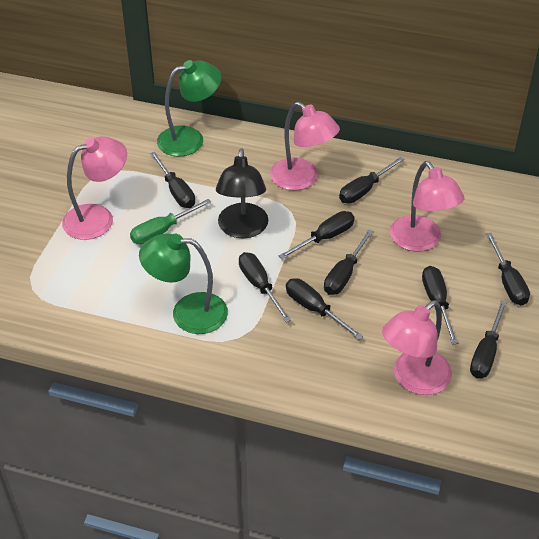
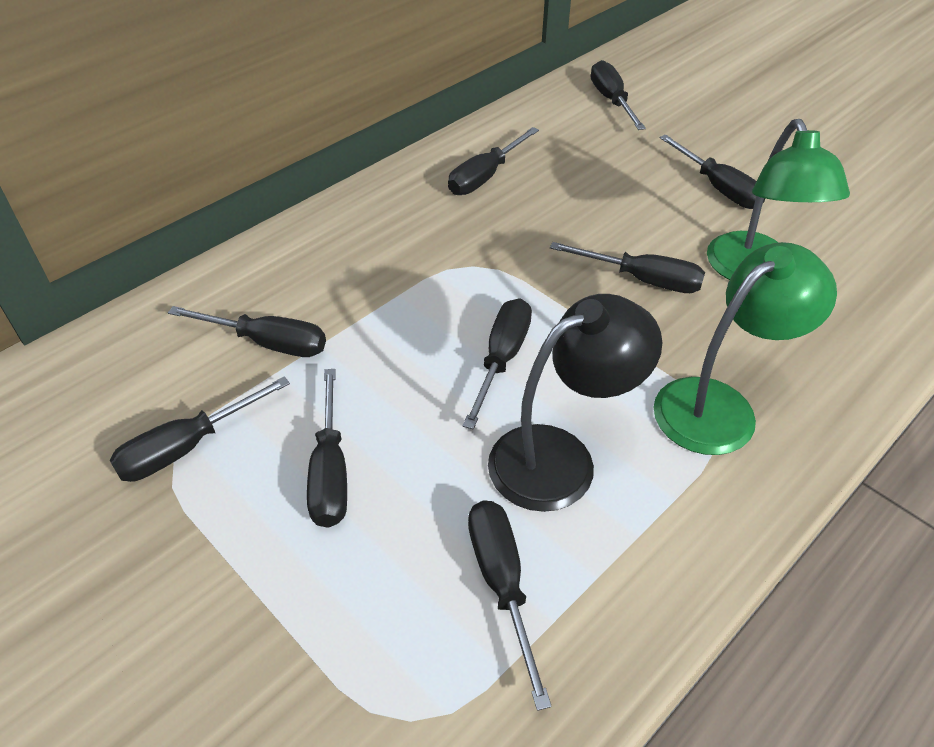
green screwdriver: 1 -> 0
pink lamp: 4 -> 0

